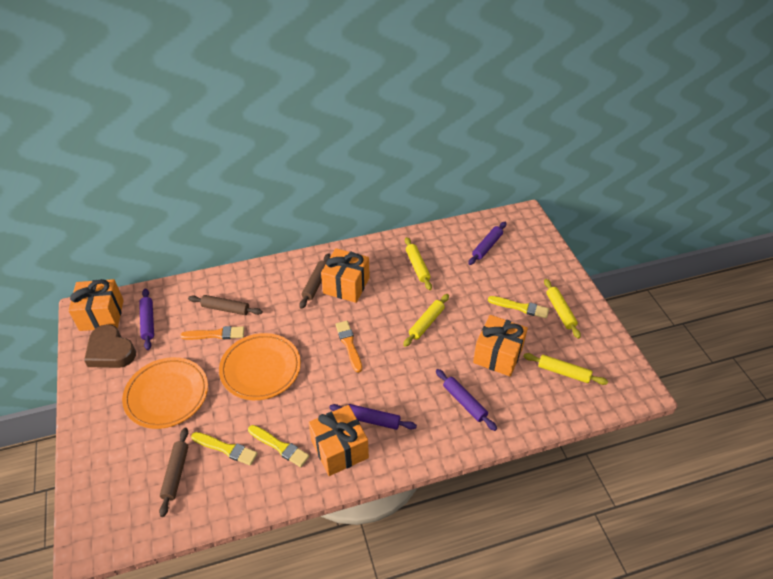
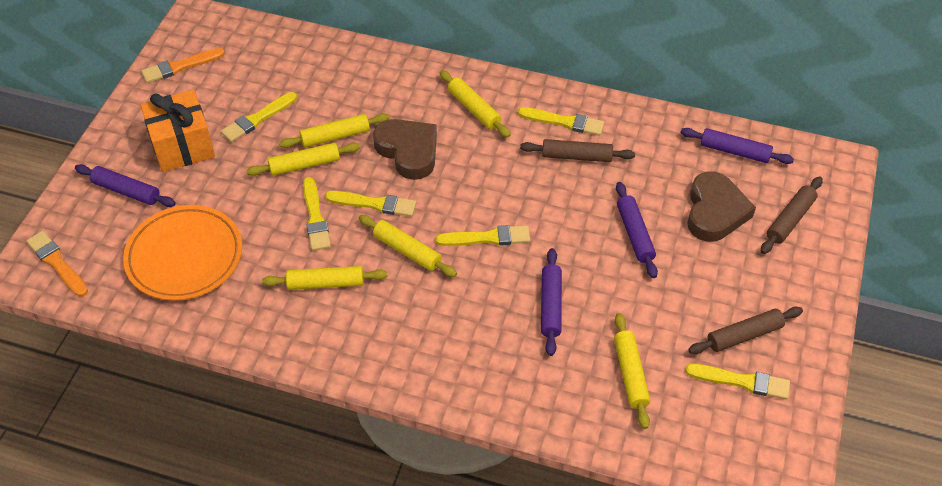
brown heart: 1 -> 2
orange gift: 4 -> 1
orange plate: 2 -> 1
yellow brush: 3 -> 6
yellow rolling pin: 4 -> 6

